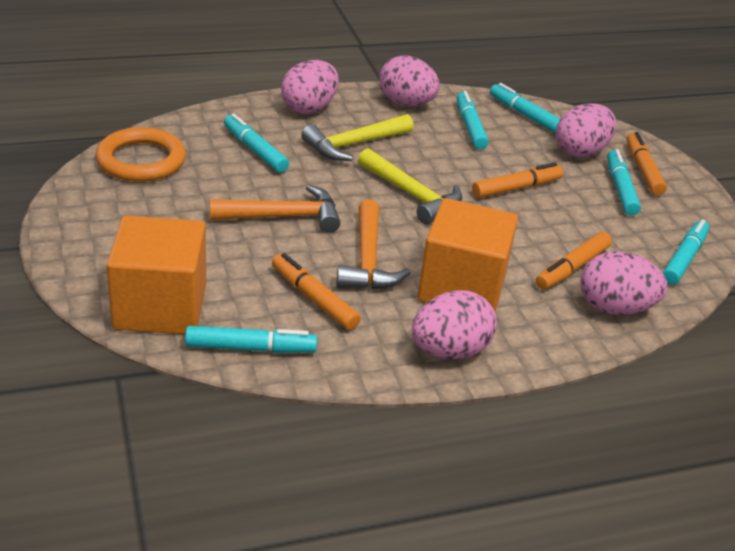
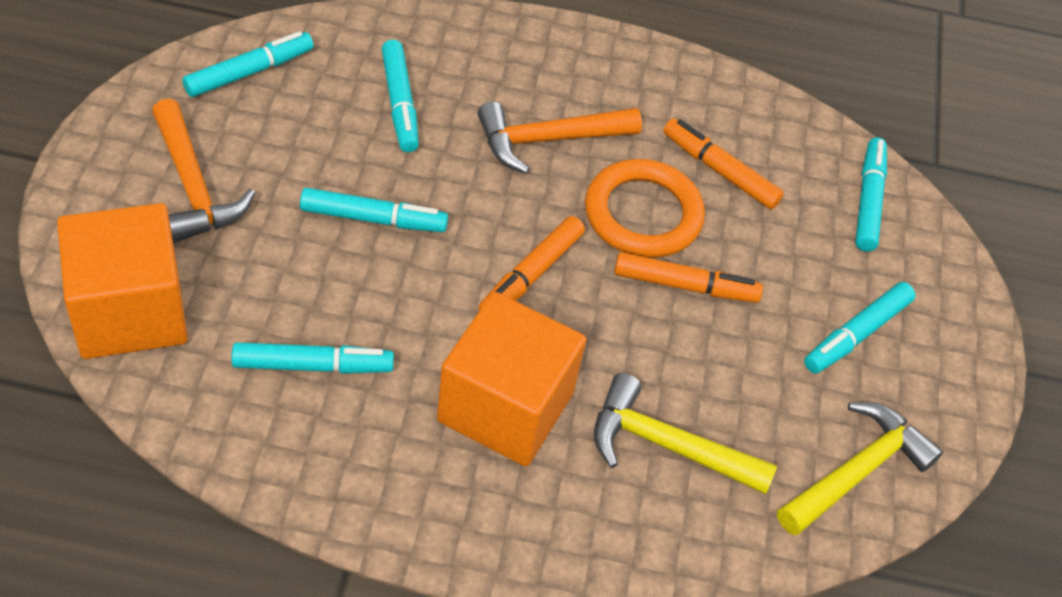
orange marker: 4 -> 3
pink egg: 5 -> 0

